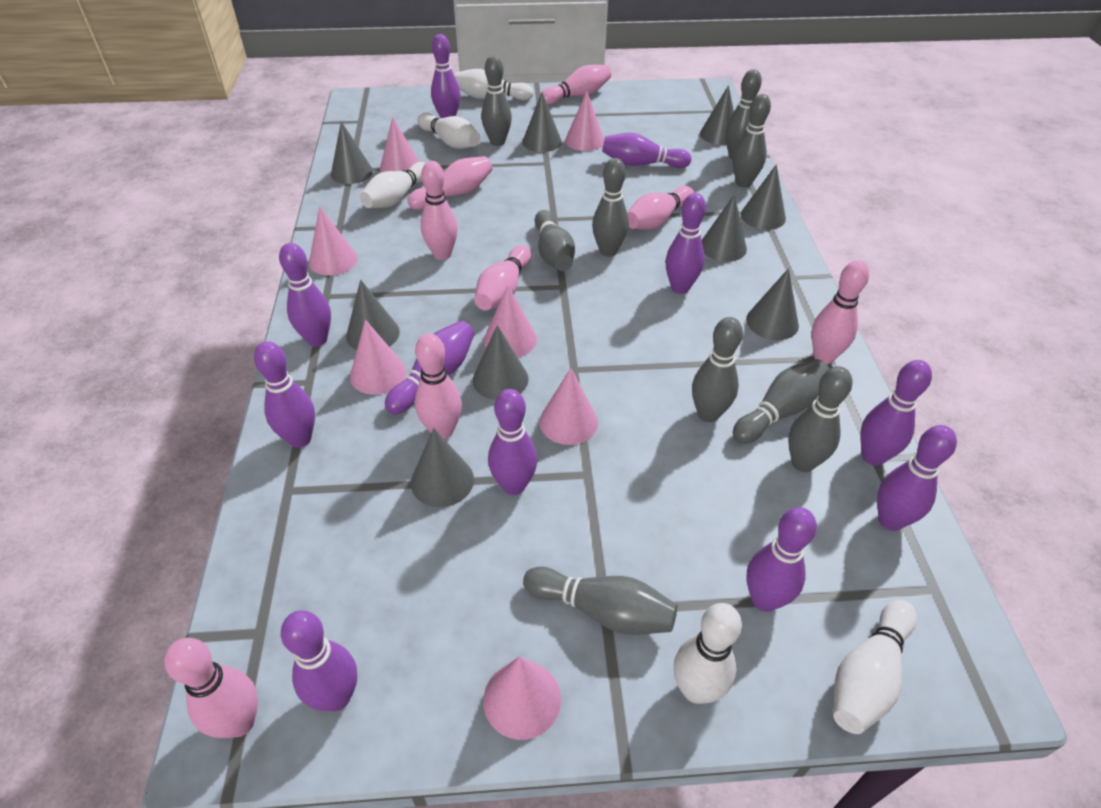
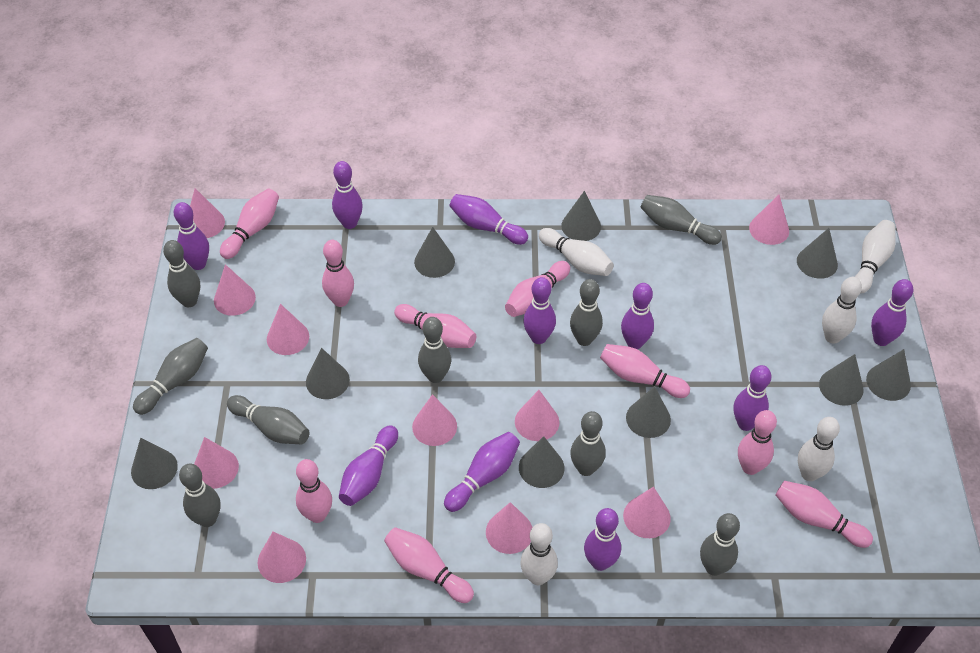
pink bowling pin: 8 -> 9
pink cone: 7 -> 10
purple bowling pin: 11 -> 10

